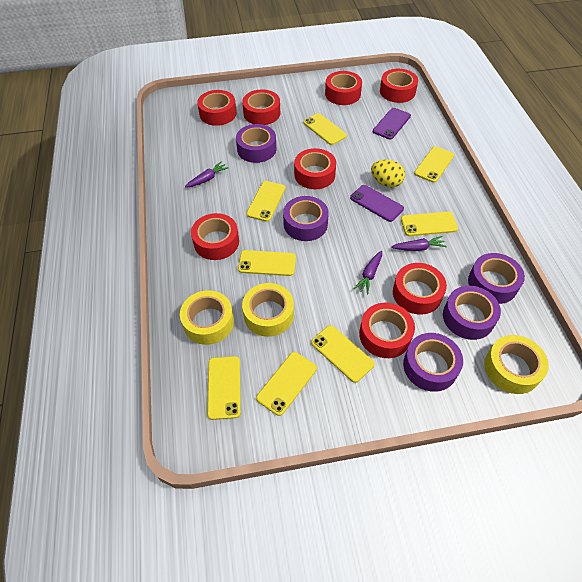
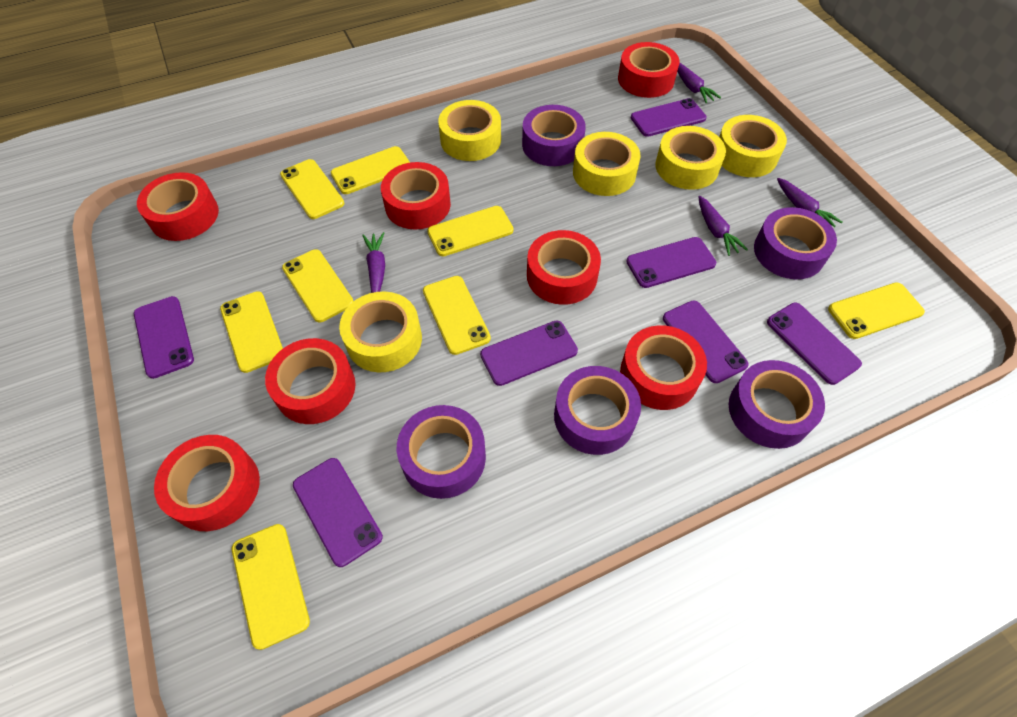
purple carrot: 3 -> 4
purple phone: 2 -> 7
red tape: 8 -> 7
yellow egg: 1 -> 0
yellow tape: 3 -> 5

